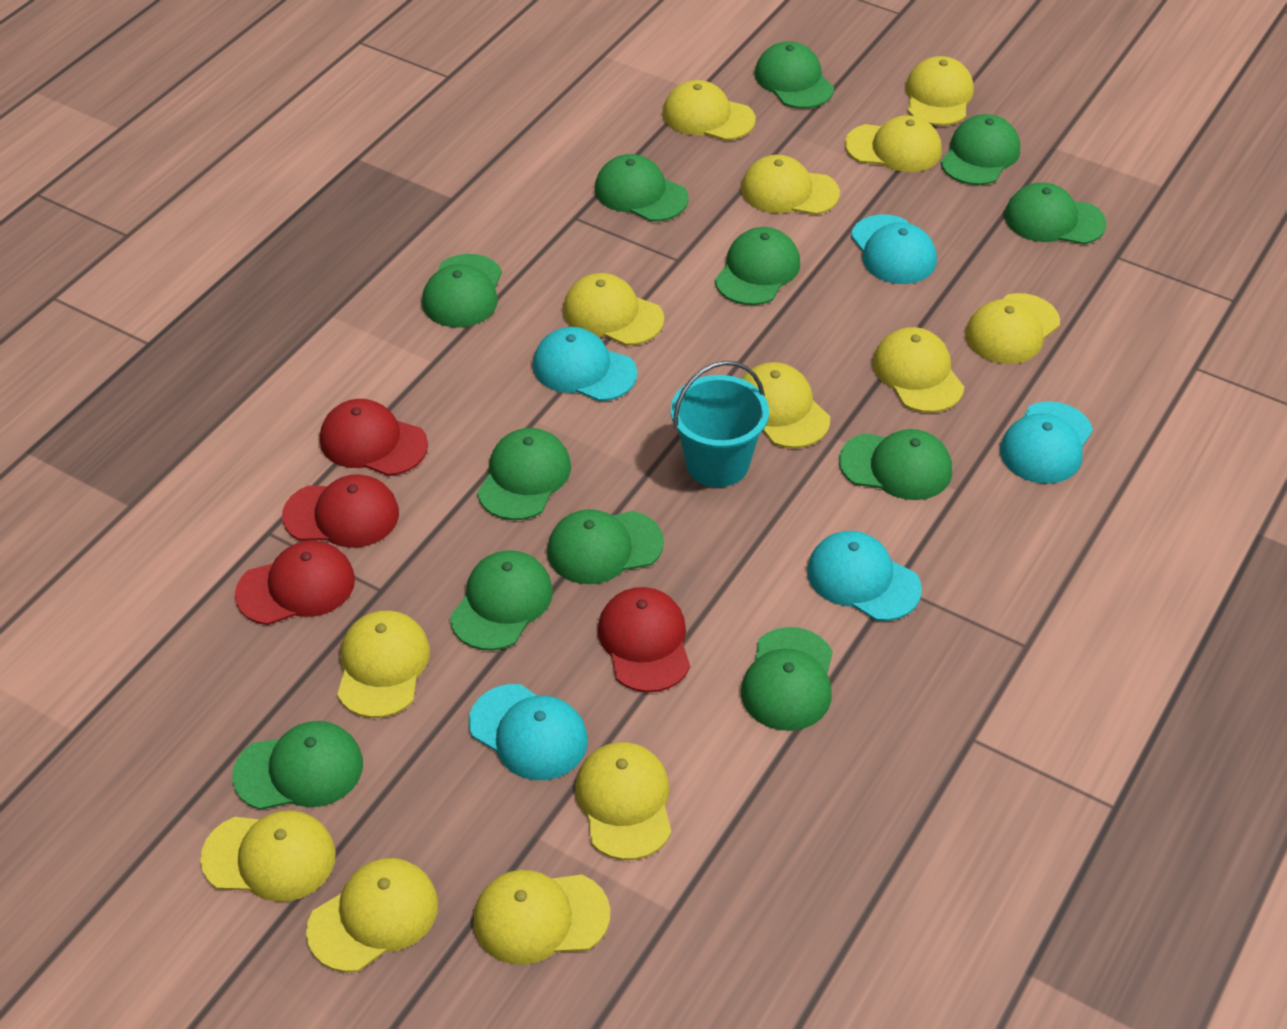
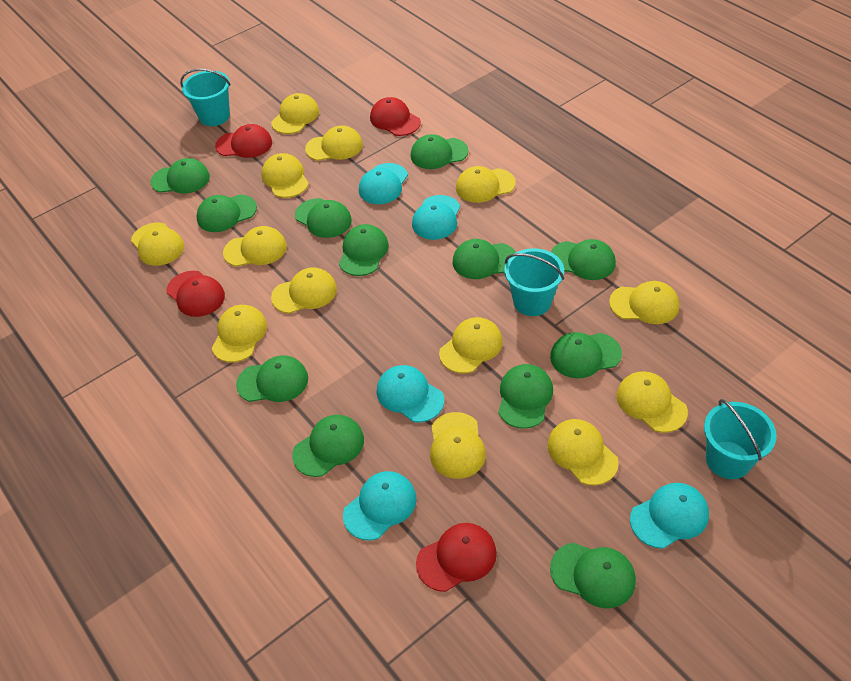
turquoise bucket: 1 -> 3

